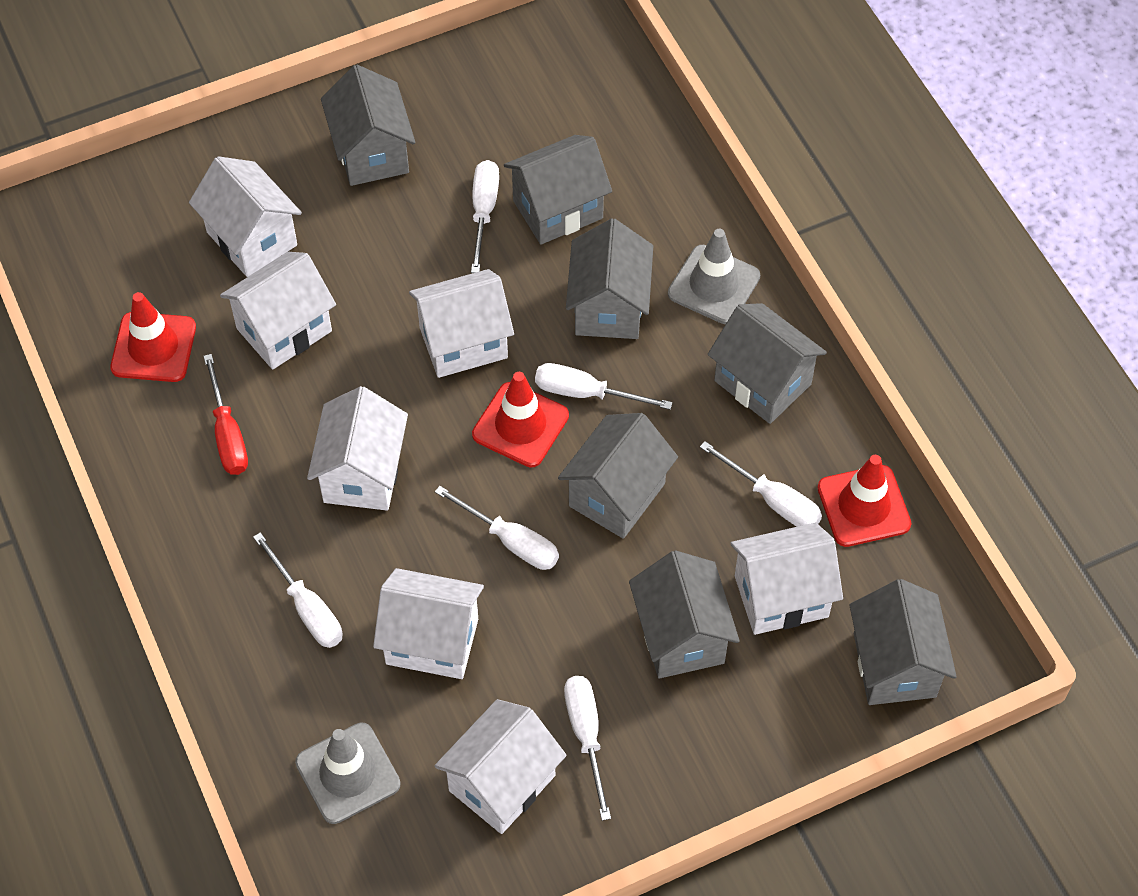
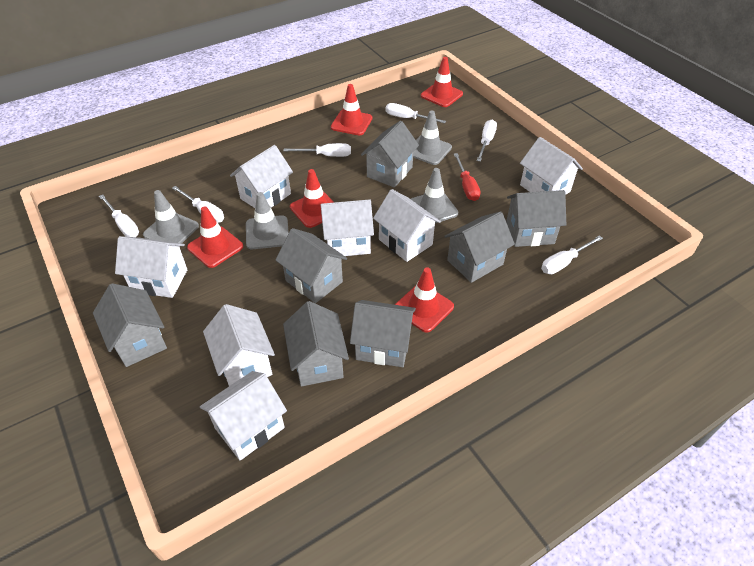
grey traffic cone: 2 -> 4
red traffic cone: 3 -> 5

